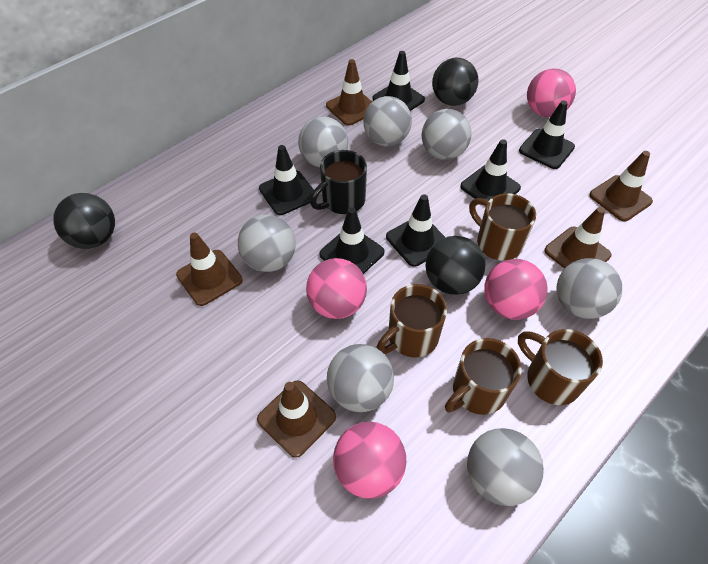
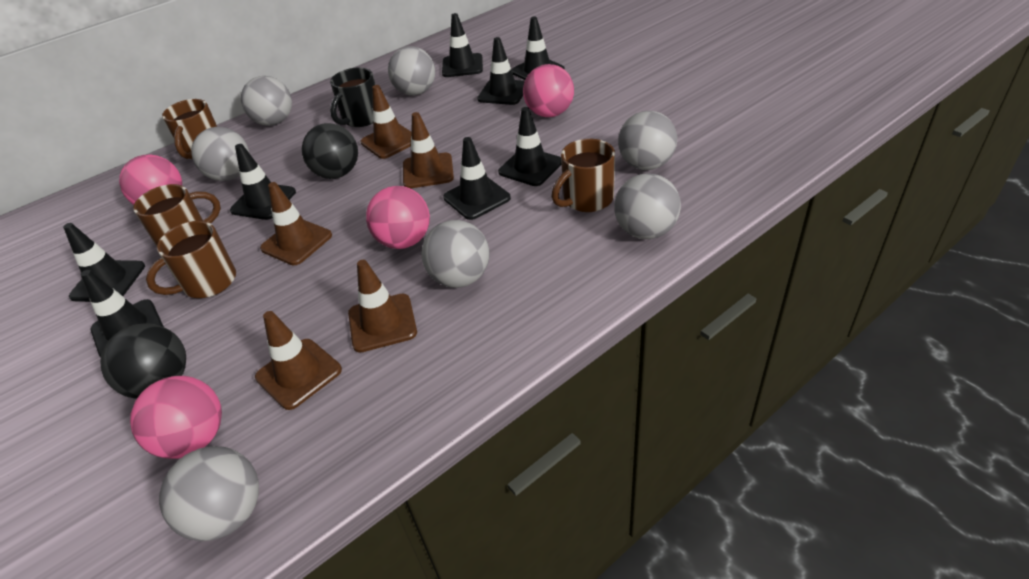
black ball: 3 -> 2
black traffic cone: 6 -> 8

